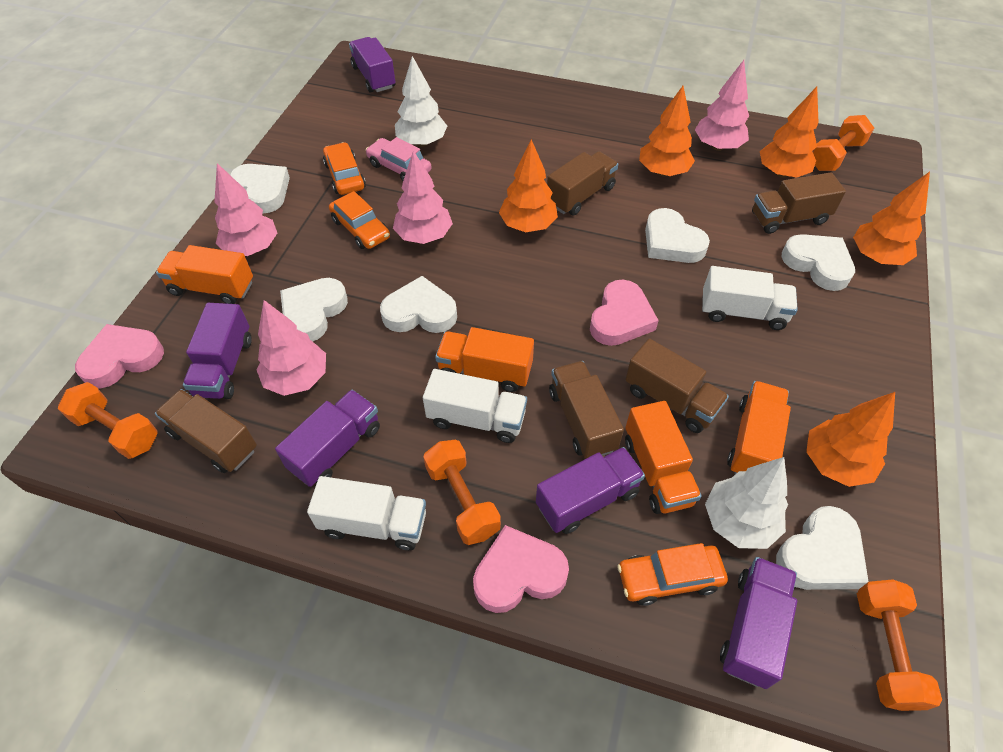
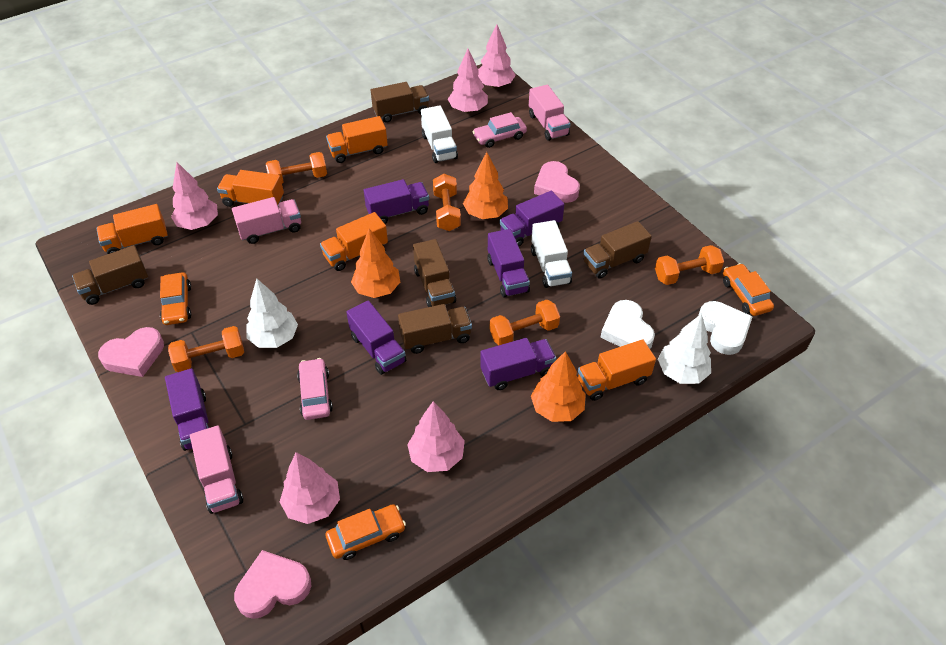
orange dumbbell: 4 -> 5
orange tree: 5 -> 3
orange truck: 4 -> 5
pink car: 1 -> 2
pink tree: 4 -> 5
pink truck: 0 -> 3
purple truck: 5 -> 6
white heart: 6 -> 2
white truck: 3 -> 2

